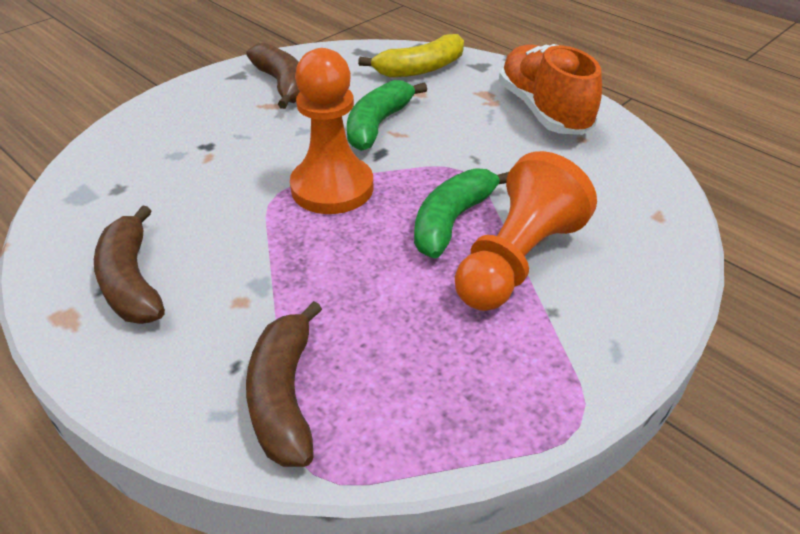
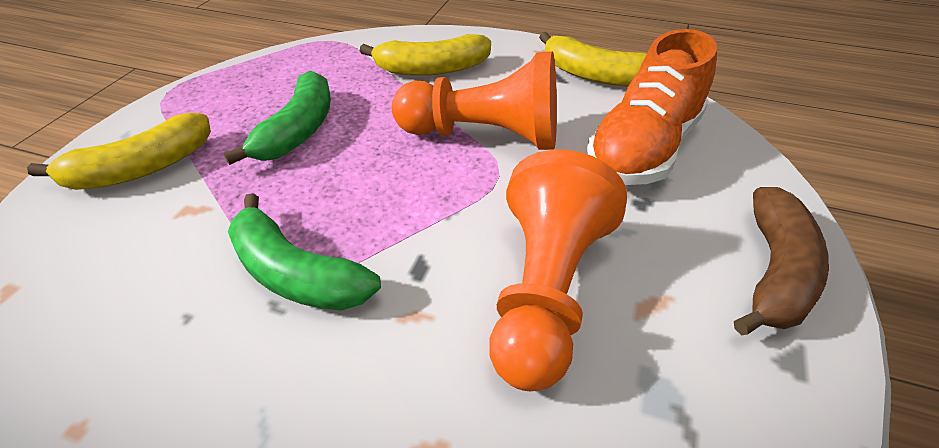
brown banana: 3 -> 1
yellow banana: 1 -> 3

